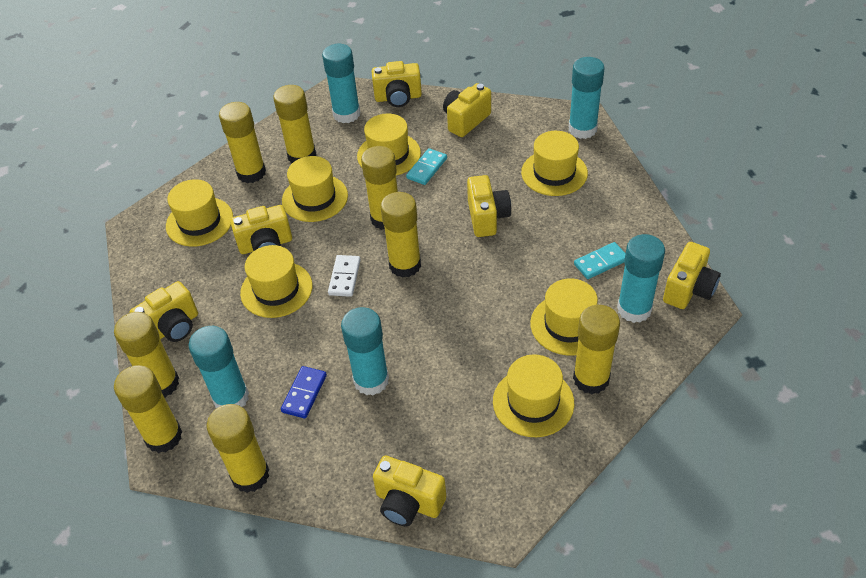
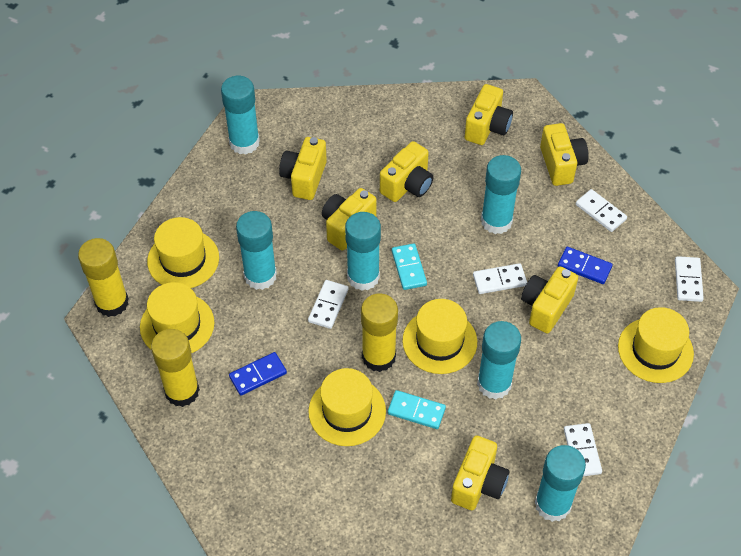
blue domino: 1 -> 2
turquoise glue stick: 5 -> 6
white domino: 1 -> 5
yellow glue stick: 8 -> 3
yellow hat: 7 -> 5

